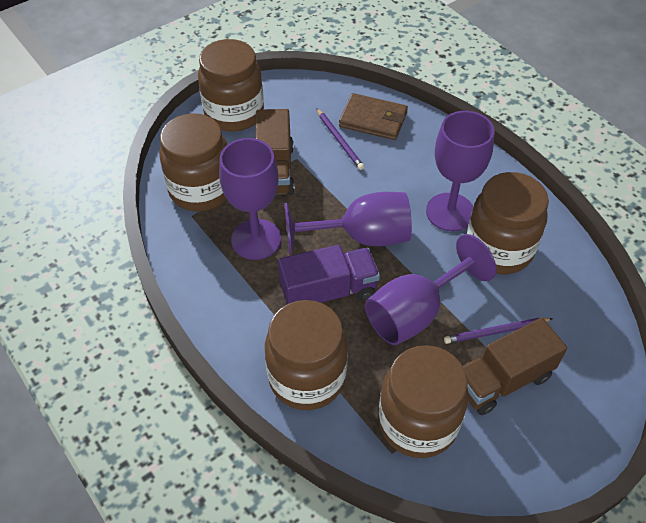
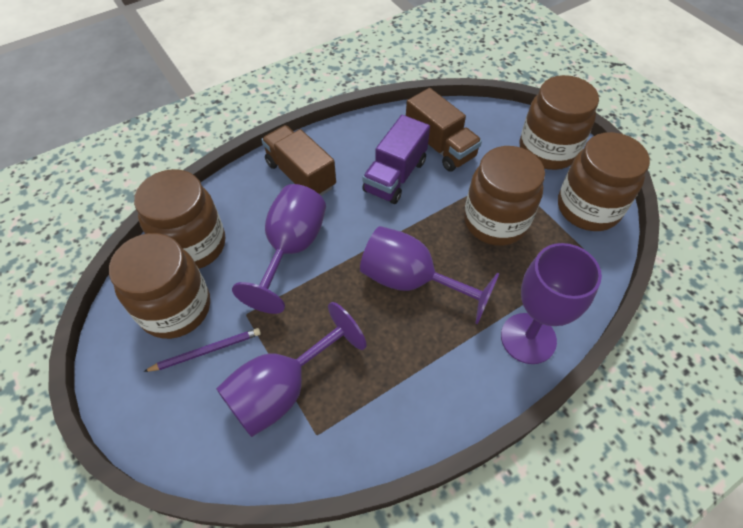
brown wallet: 1 -> 0
purple pencil: 2 -> 1

